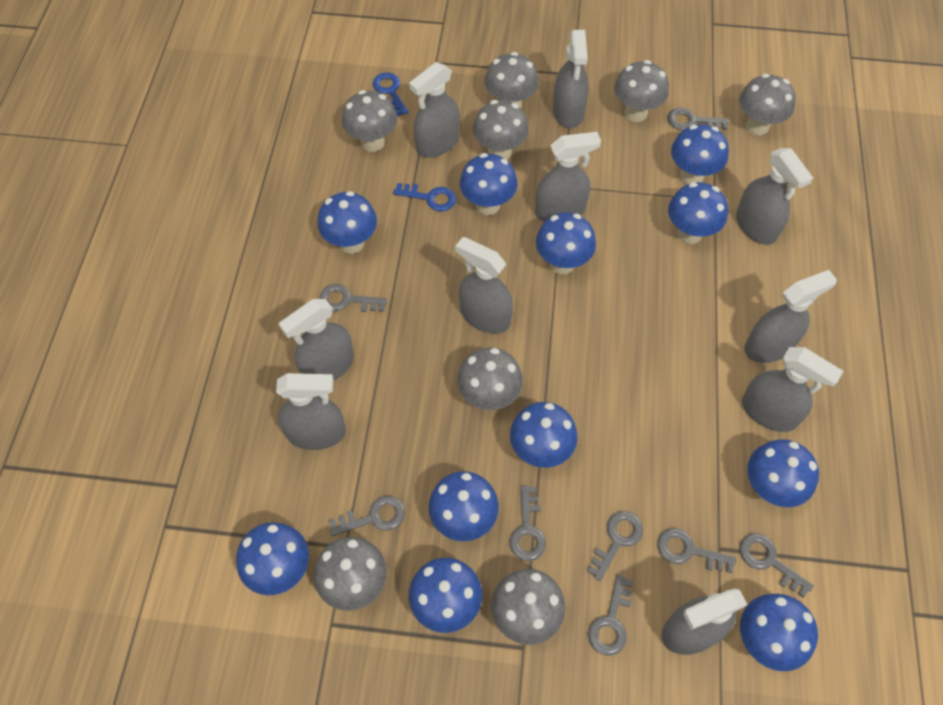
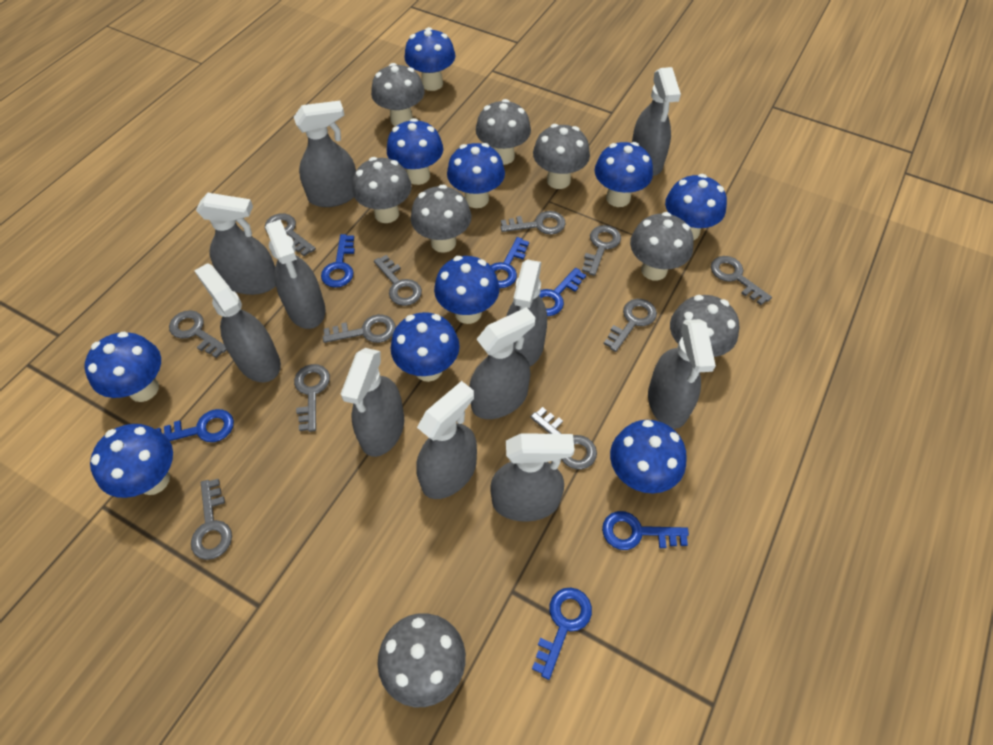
blue key: 2 -> 6
blue mushroom: 11 -> 10
grey key: 8 -> 11
grey spray bottle: 10 -> 11

